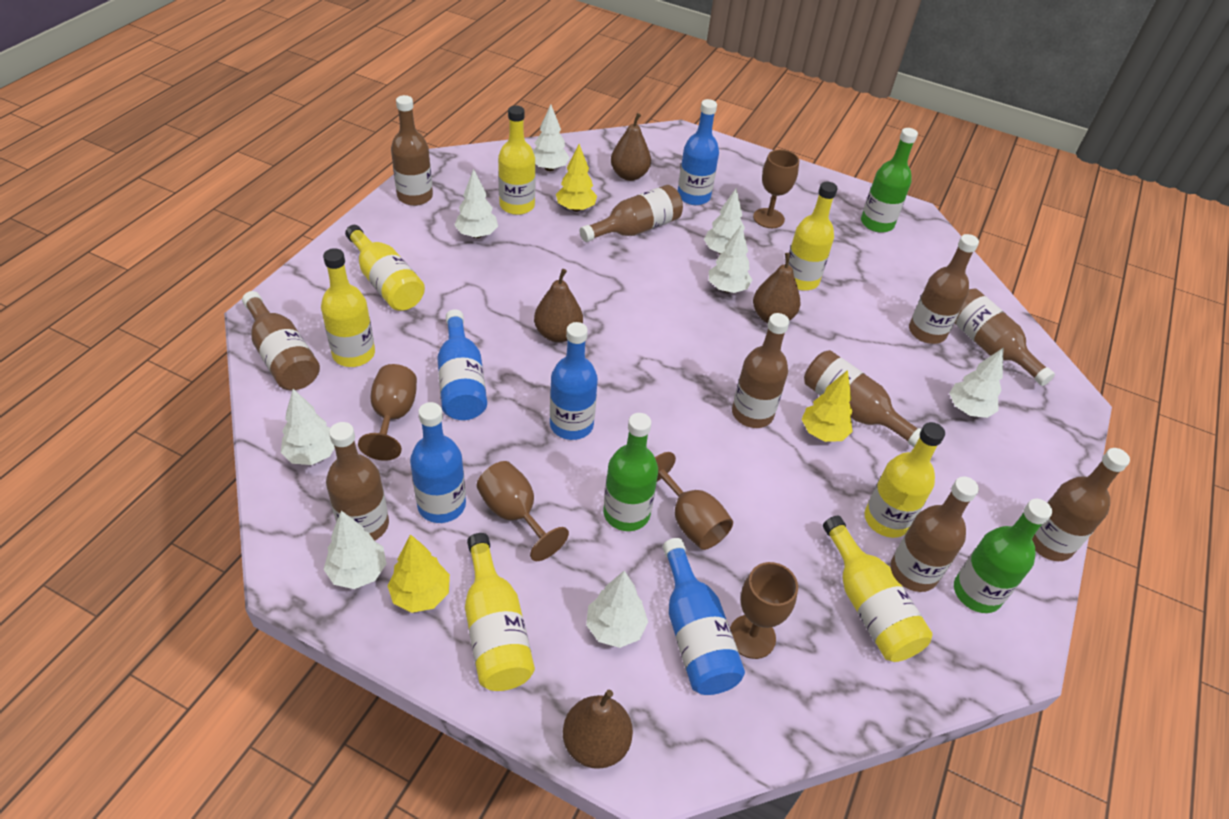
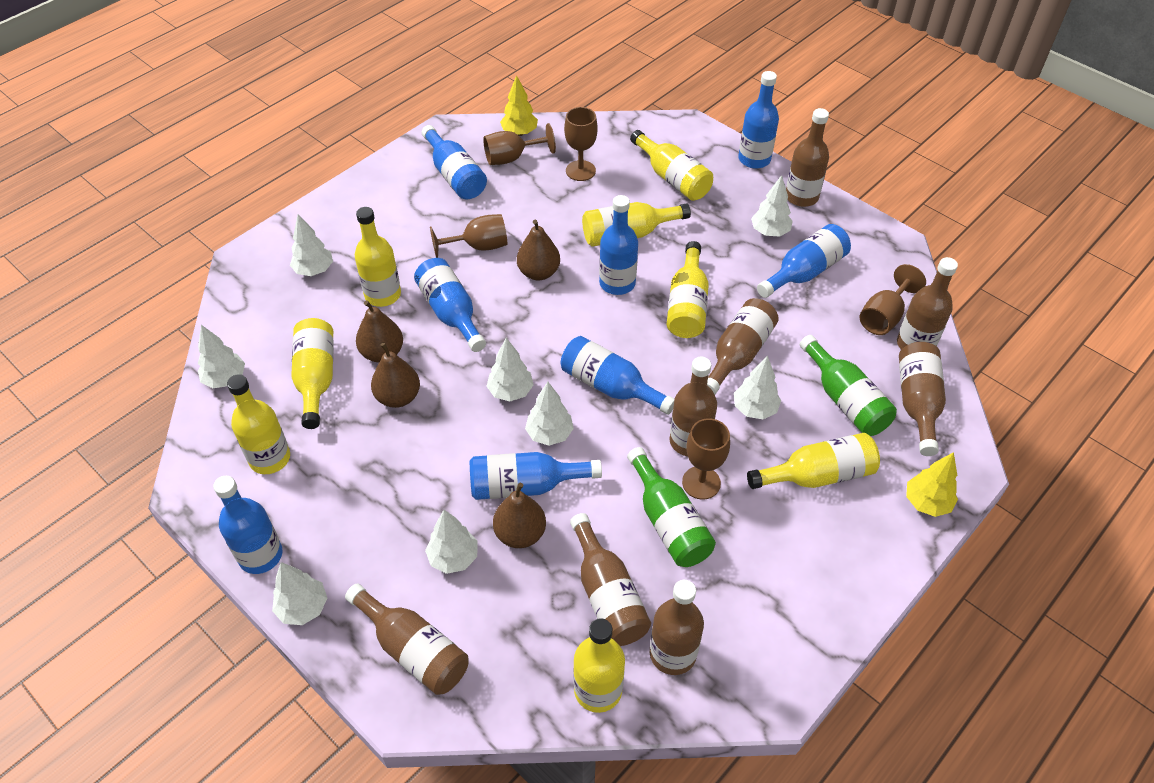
blue bottle: 5 -> 8
brown bottle: 10 -> 8
green bottle: 3 -> 2
yellow bottle: 7 -> 8
yellow tree: 3 -> 2

